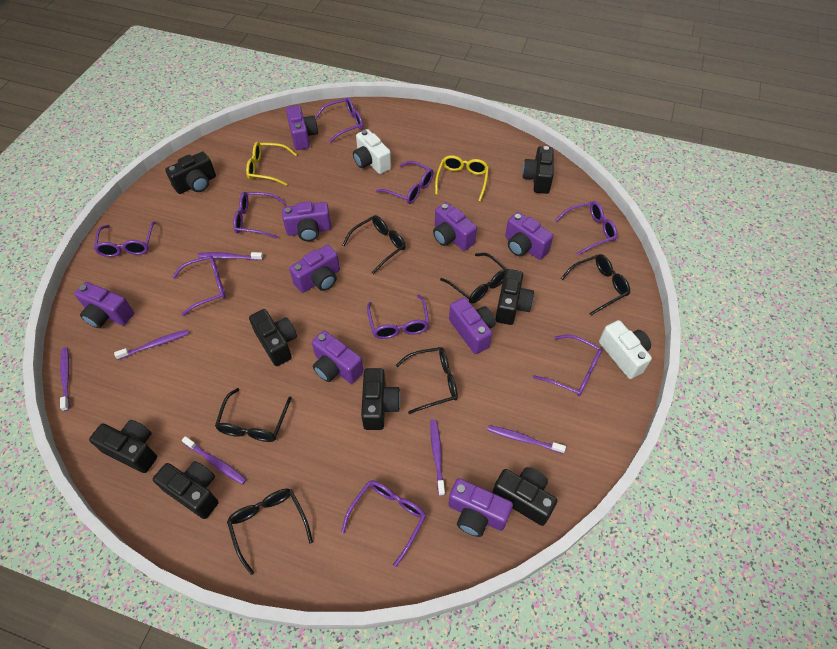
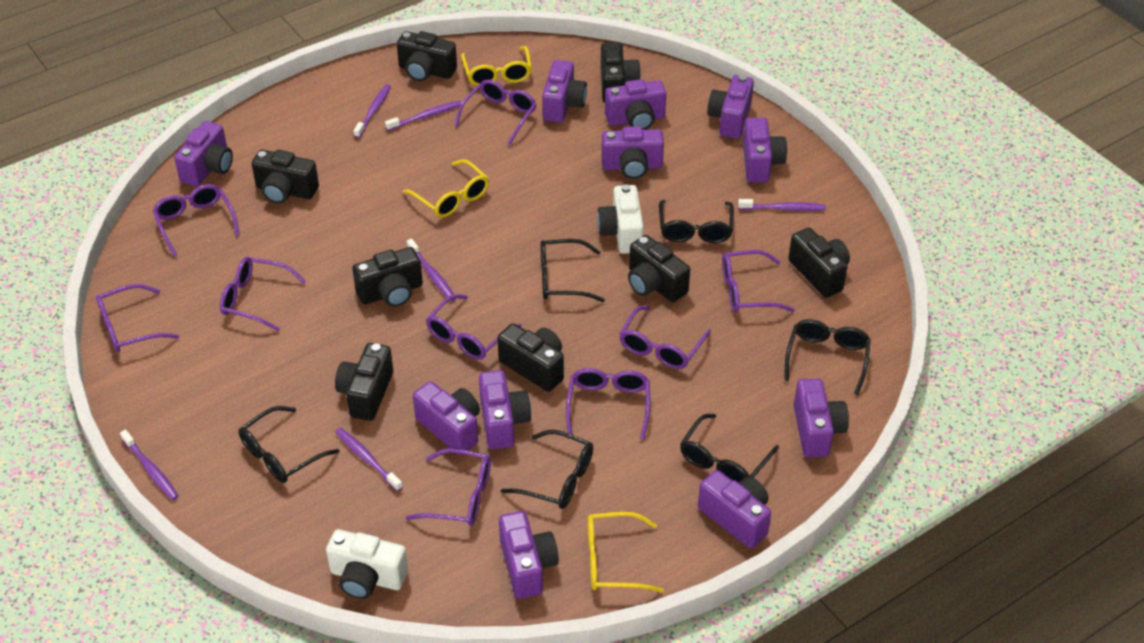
purple camera: 9 -> 11
yellow glasses: 2 -> 3

